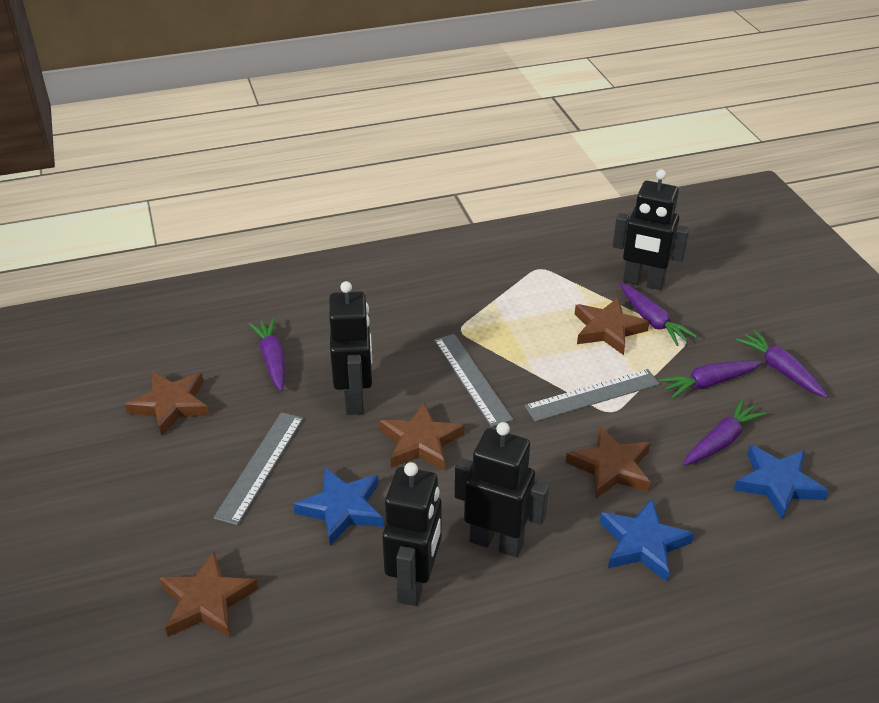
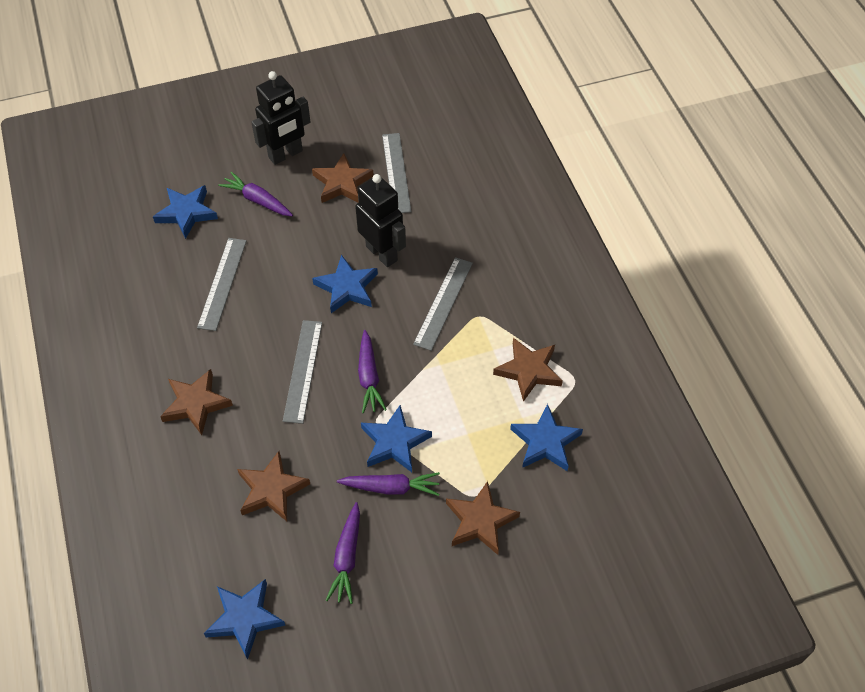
black robot: 4 -> 2
blue star: 3 -> 5
grey ruler: 3 -> 4
purple carrot: 5 -> 4

